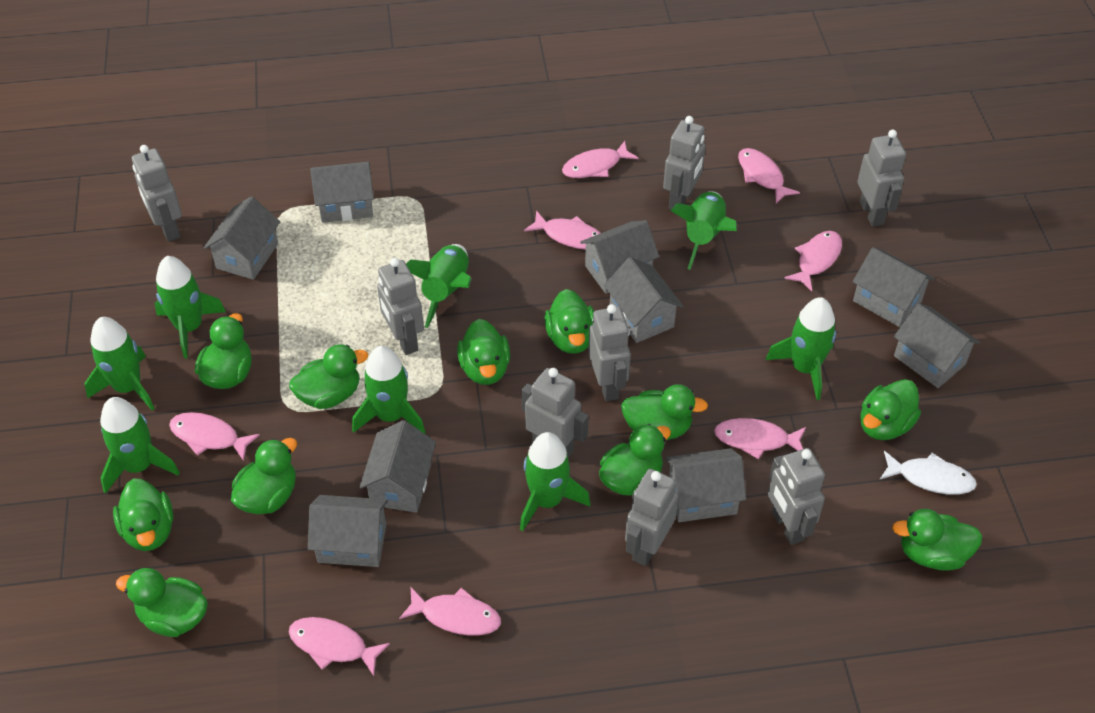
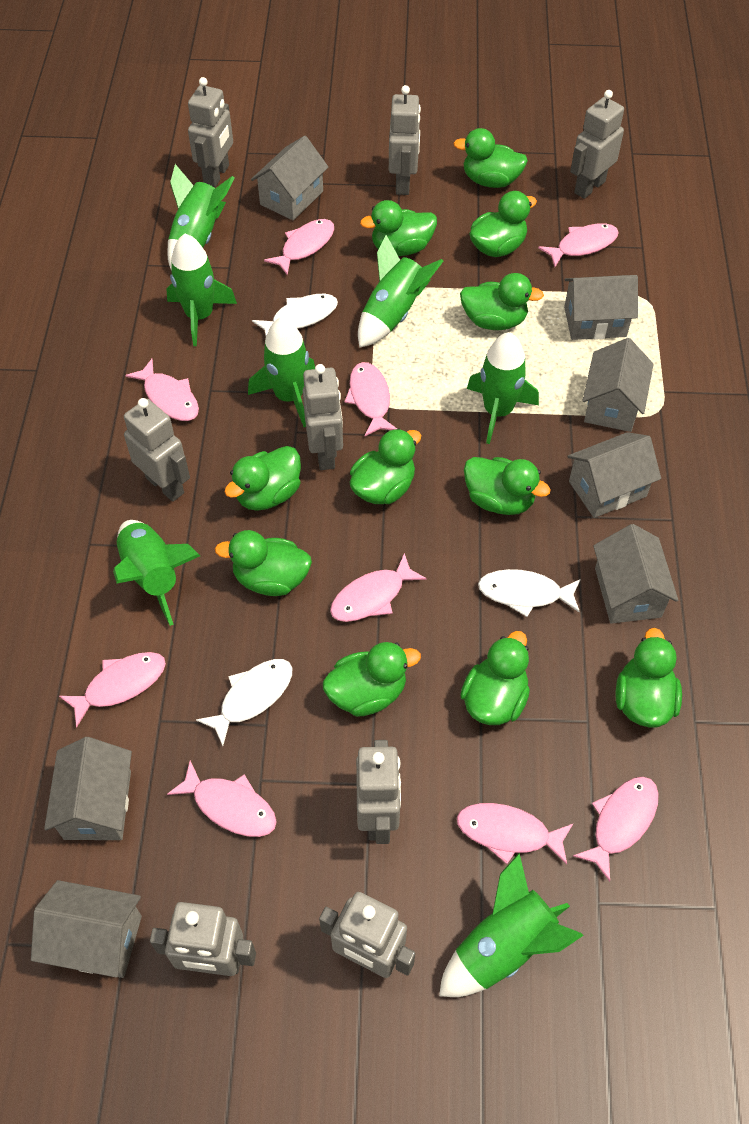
green rocket: 8 -> 7
grey house: 9 -> 7
pink fish: 8 -> 9
white fish: 1 -> 3

